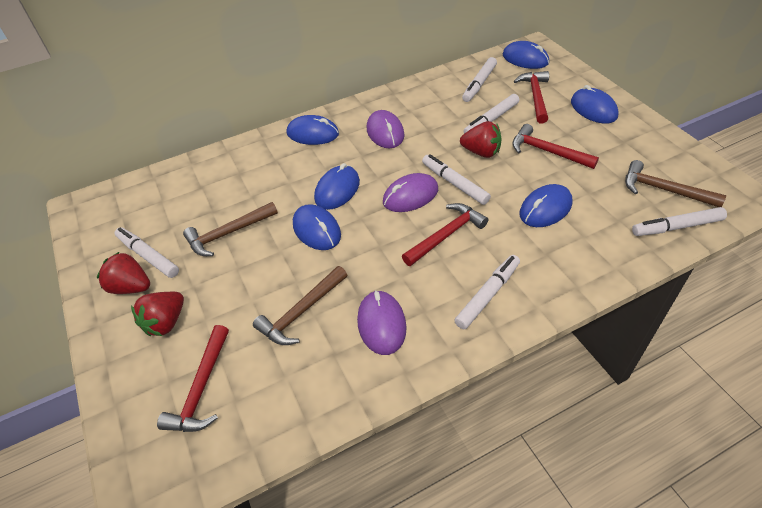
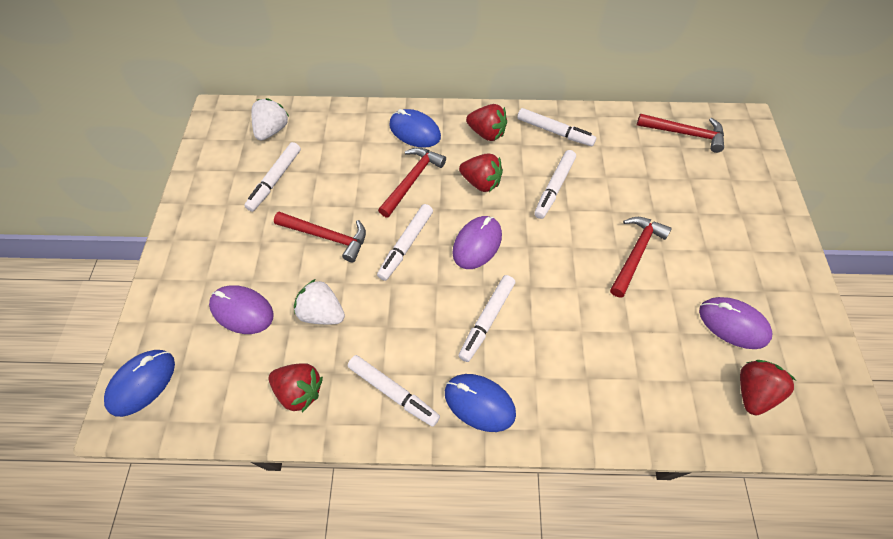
blue mouse: 6 -> 3
brown hammer: 3 -> 0
red strawberry: 3 -> 4
white strawberry: 0 -> 2

